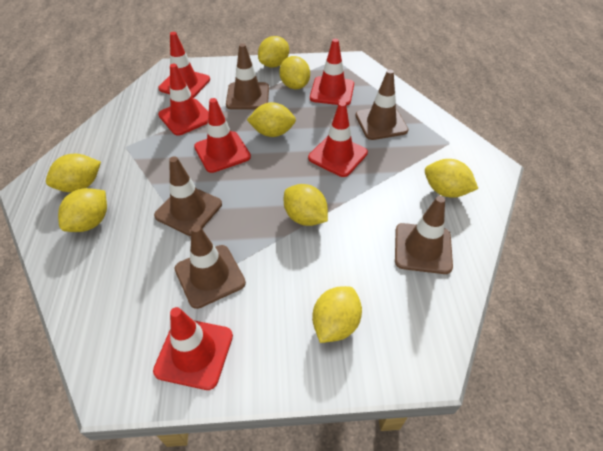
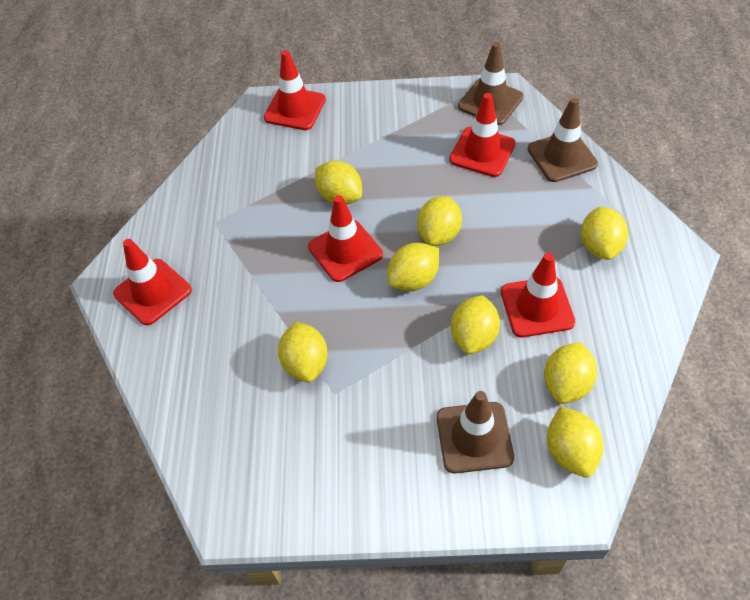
brown traffic cone: 5 -> 3
red traffic cone: 6 -> 5

